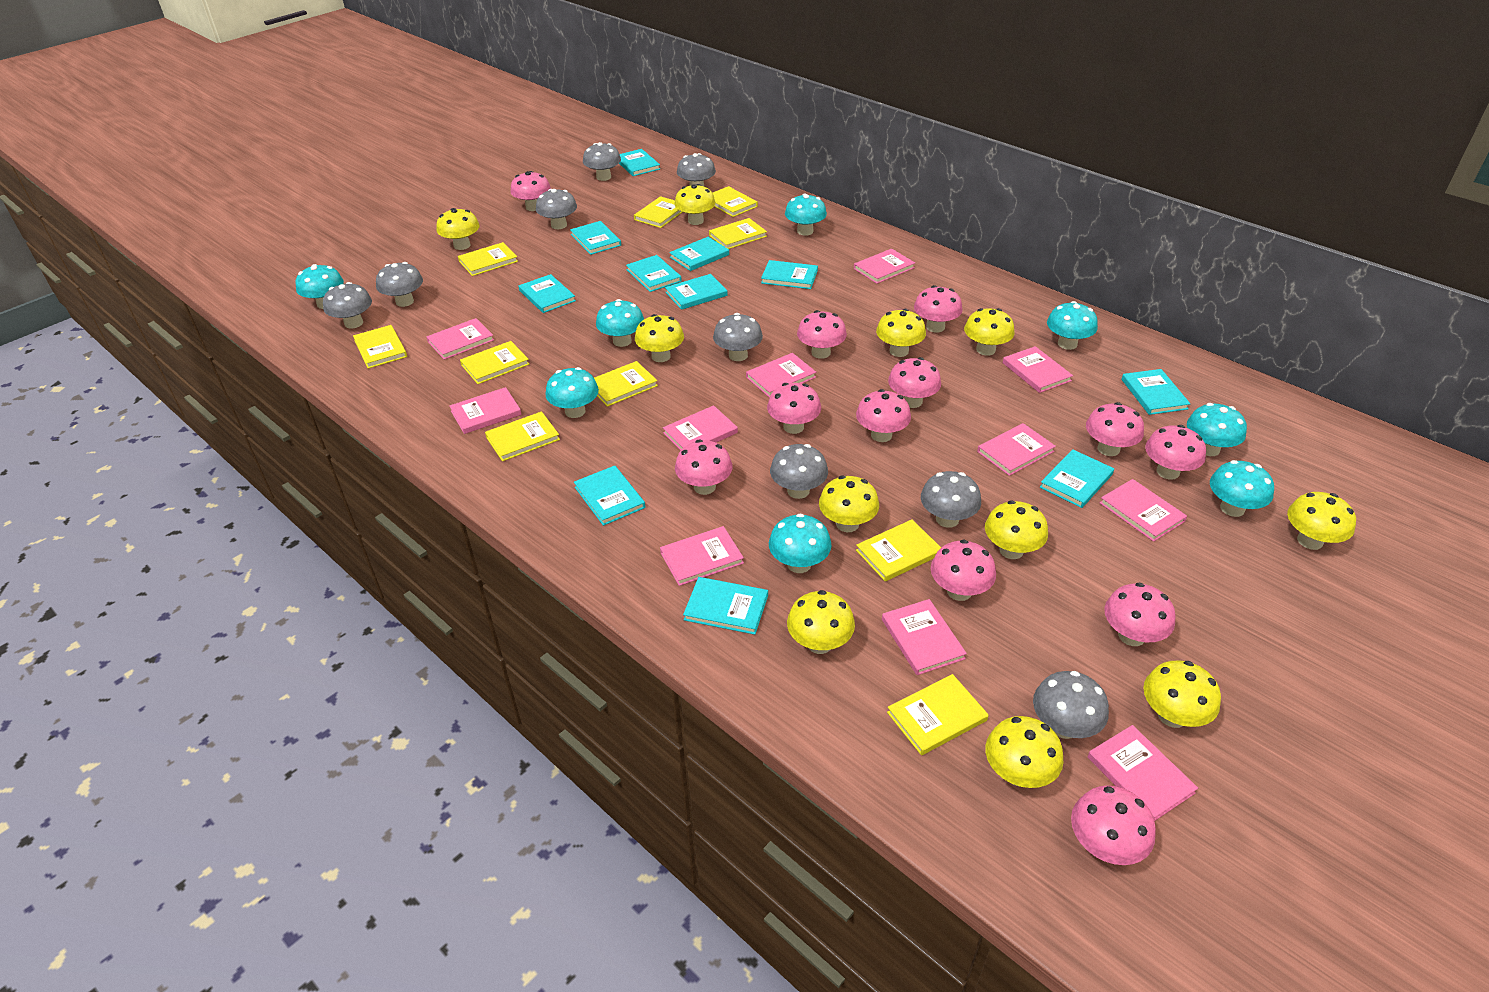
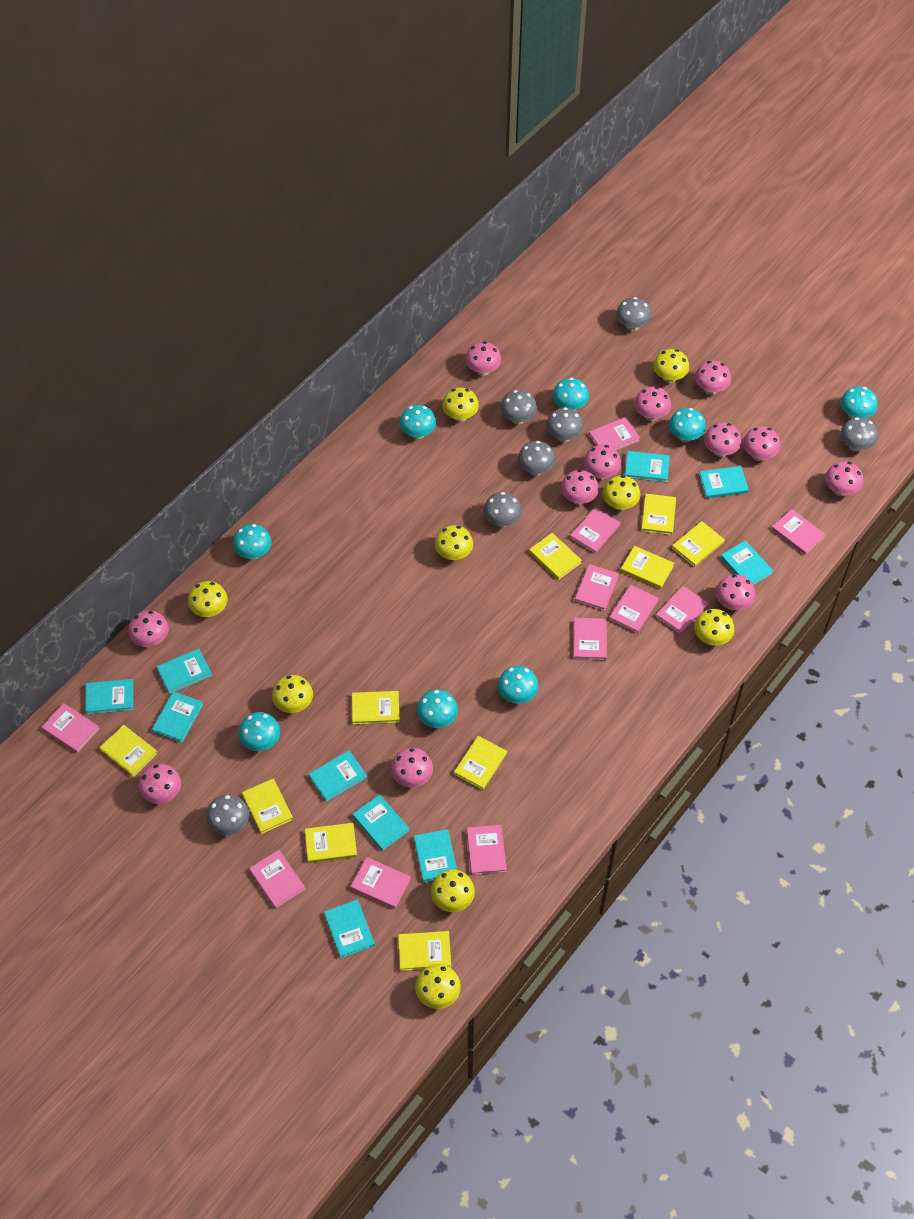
grey mushroom: 9 -> 7
turquoise book: 11 -> 10
yellow mushroom: 11 -> 9

